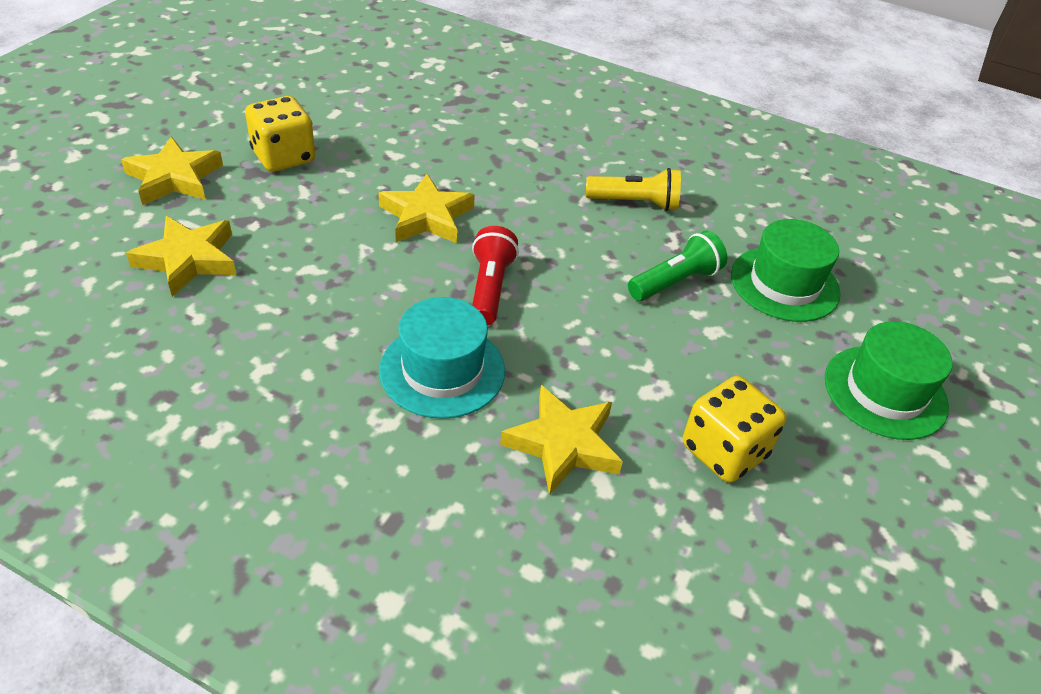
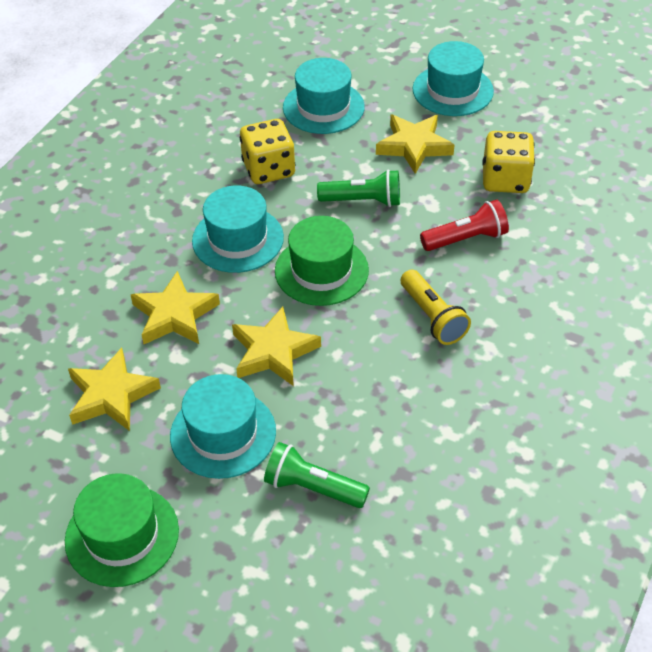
green flashlight: 1 -> 2
turquoise hat: 1 -> 4

